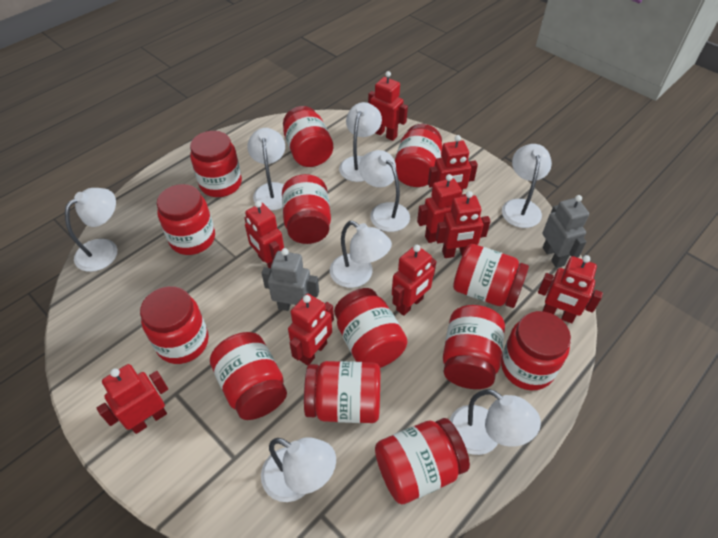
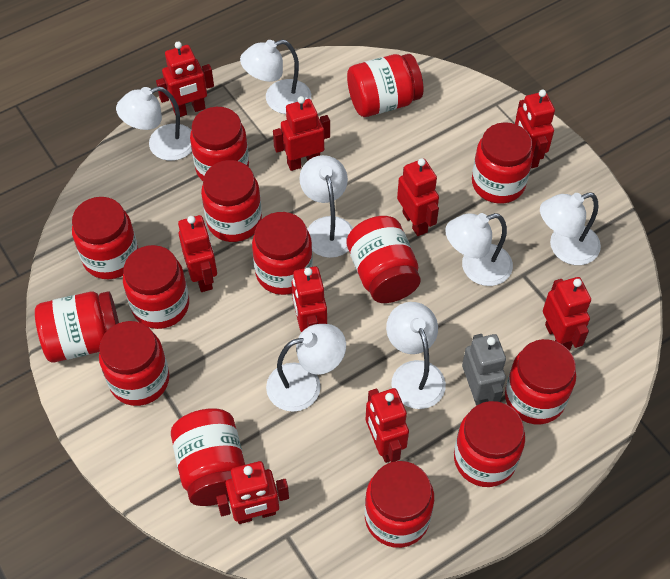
grey robot: 2 -> 1
red jar: 13 -> 14
white lamp: 8 -> 7

